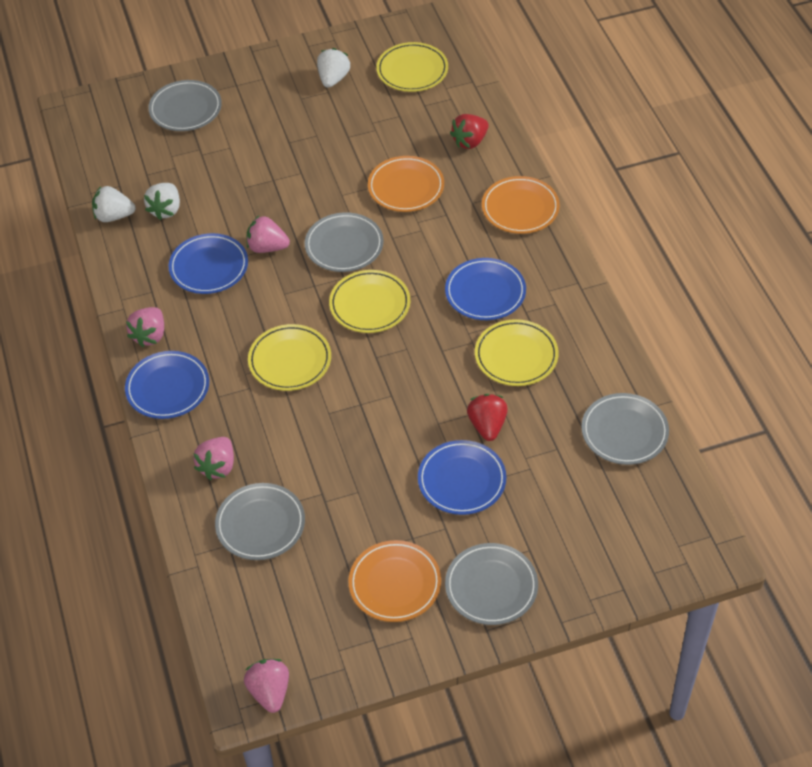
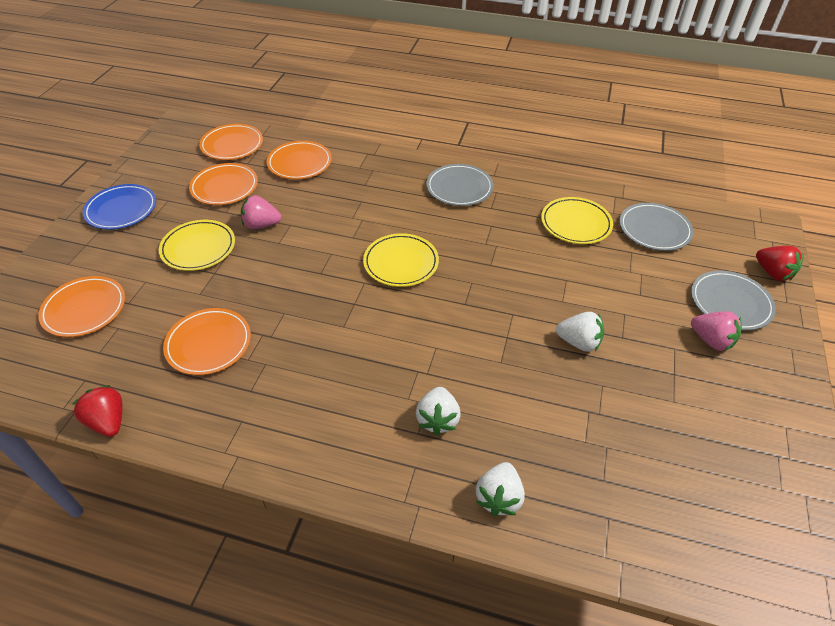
blue plate: 4 -> 1
grey plate: 5 -> 3
orange plate: 3 -> 5
pink strawberry: 4 -> 2
yellow plate: 4 -> 3

